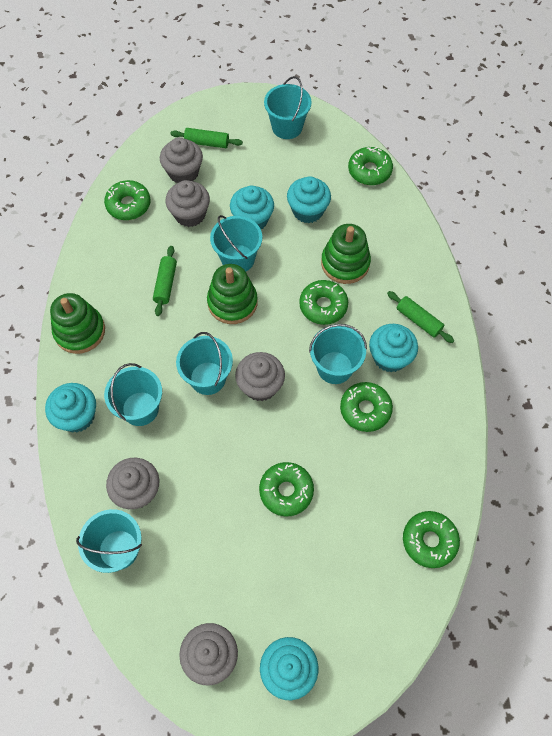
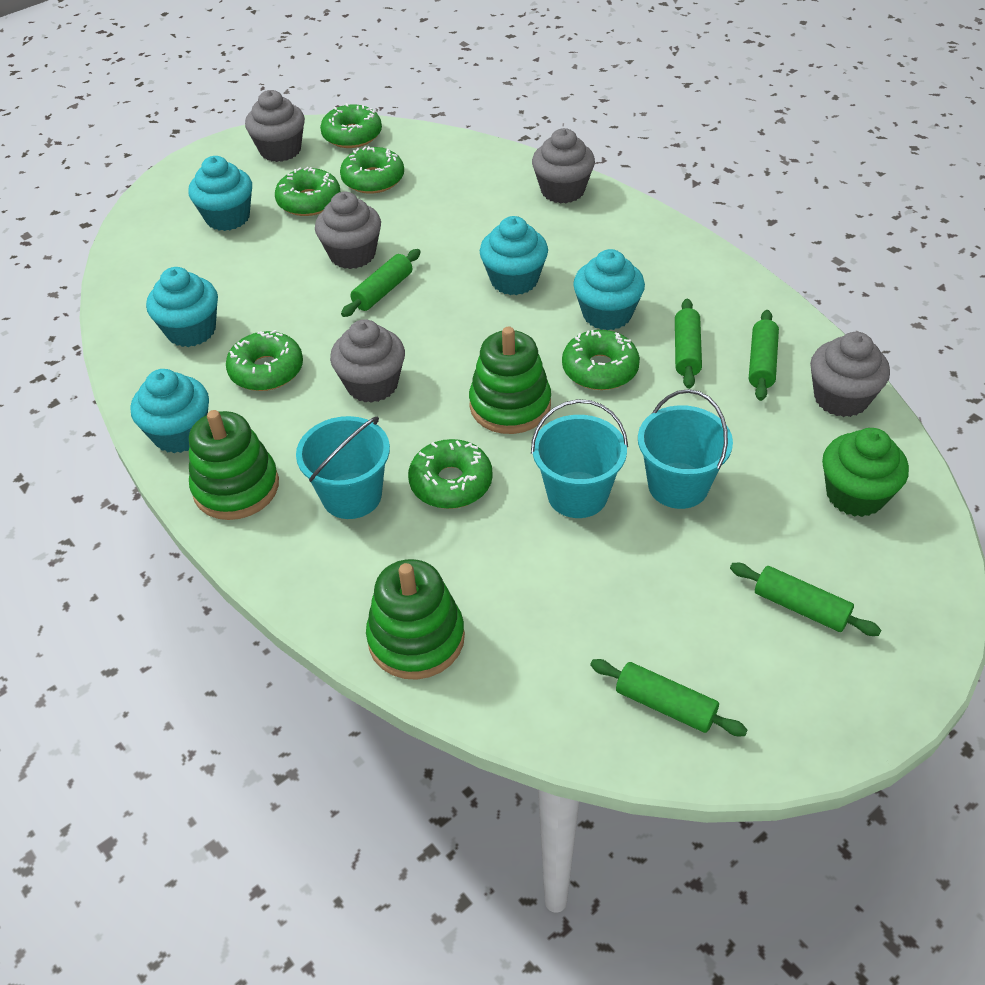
green cupcake: 0 -> 1
green rolling pin: 3 -> 5
turquoise bucket: 6 -> 3

